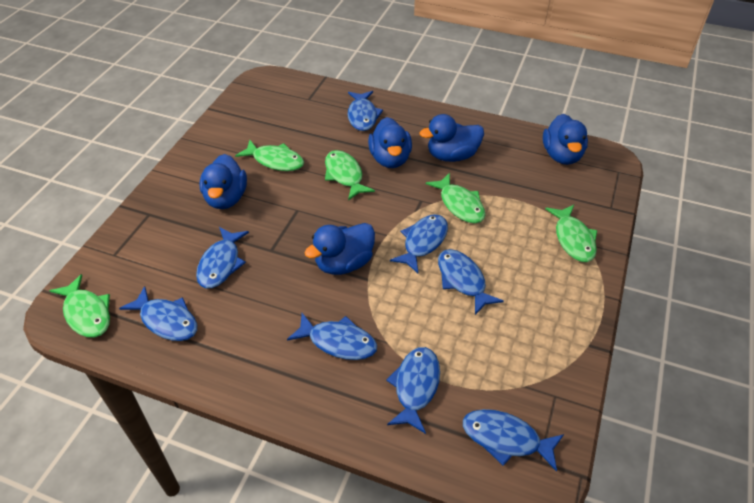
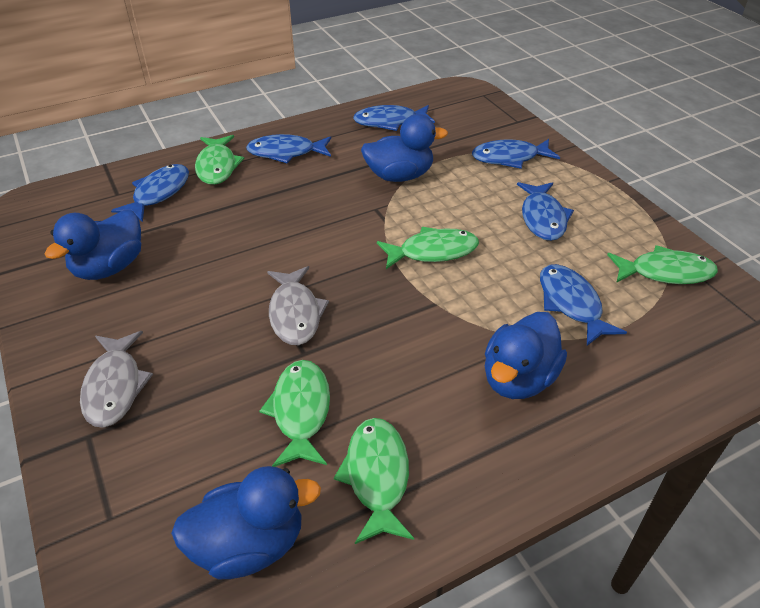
blue duck: 5 -> 4
blue fish: 8 -> 6
grey fish: 0 -> 2

